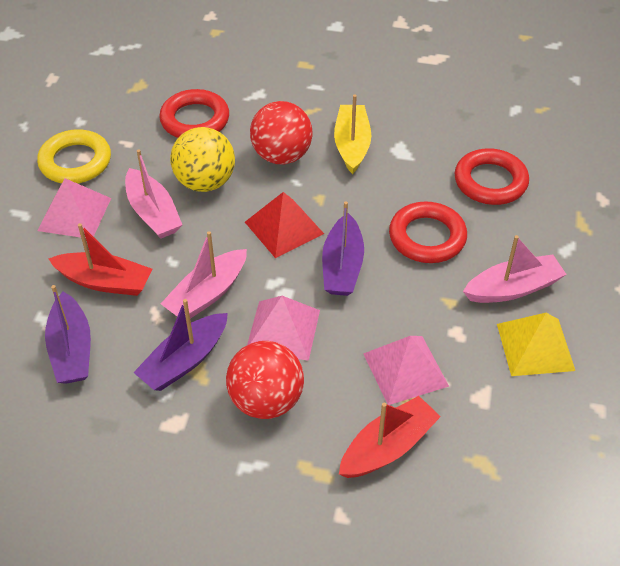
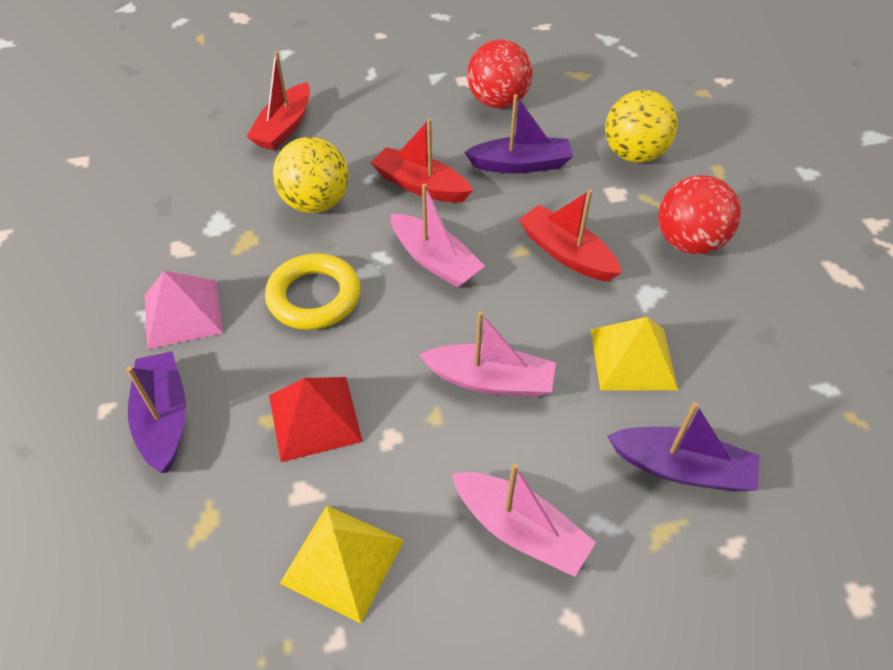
pink pyramid: 3 -> 1
red boat: 2 -> 3
red ring: 3 -> 0
yellow ball: 1 -> 2
yellow boat: 1 -> 0
yellow pyramid: 1 -> 2

